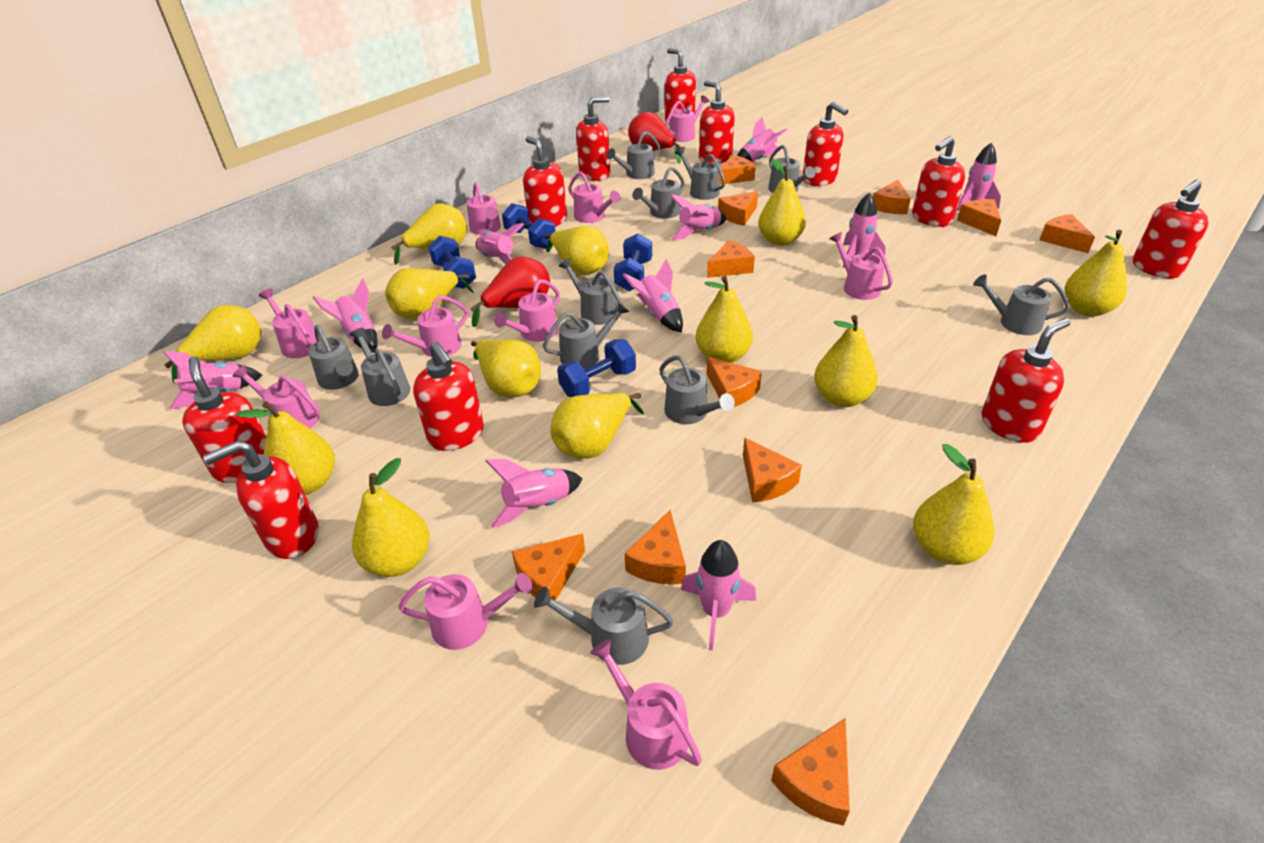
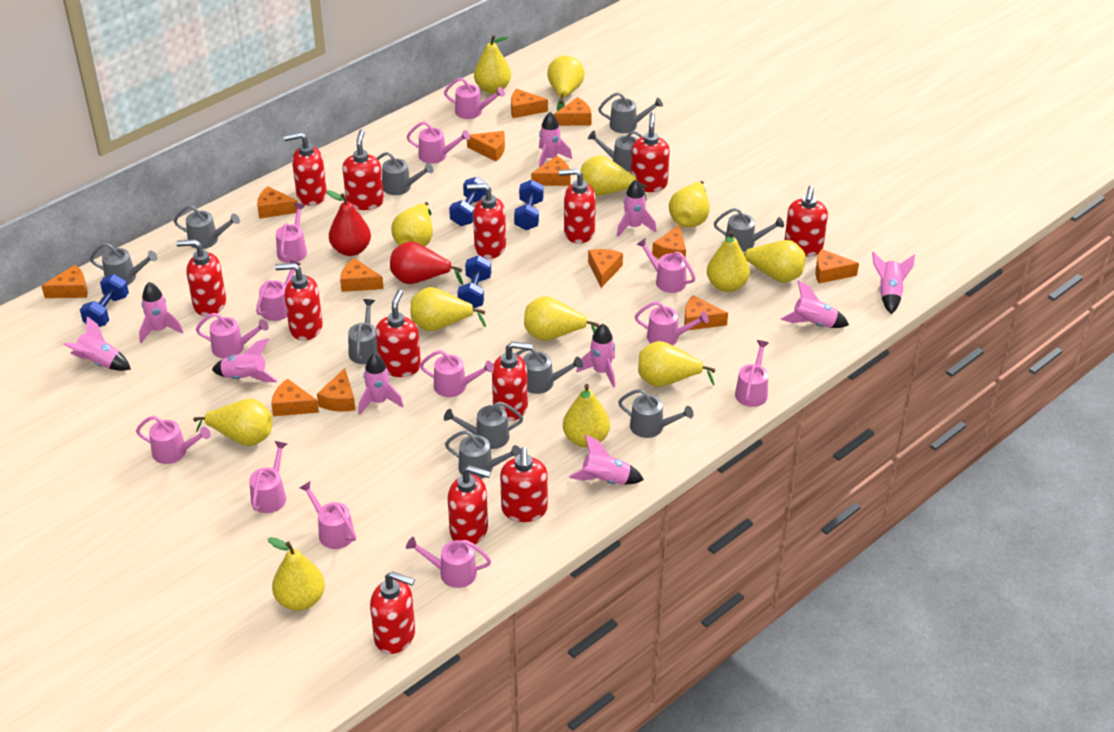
orange cheese: 11 -> 13
pink watering can: 10 -> 13
red soap dispenser: 11 -> 13

